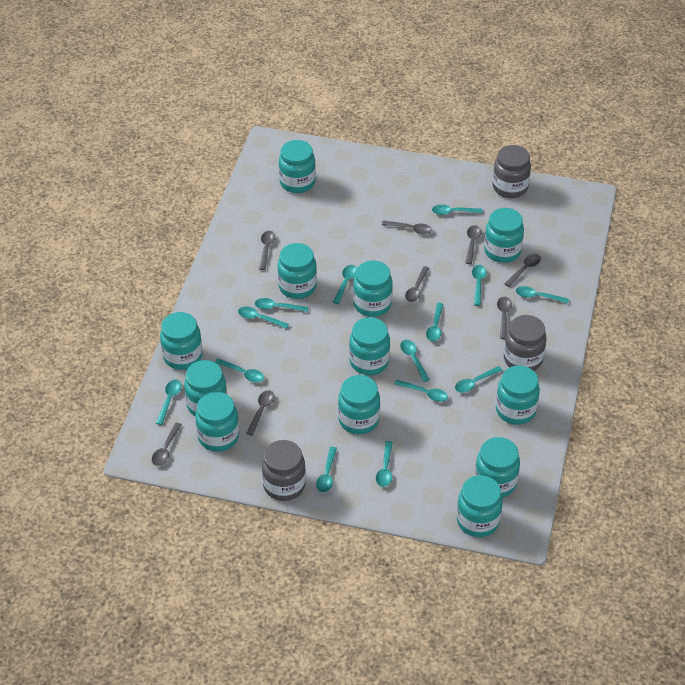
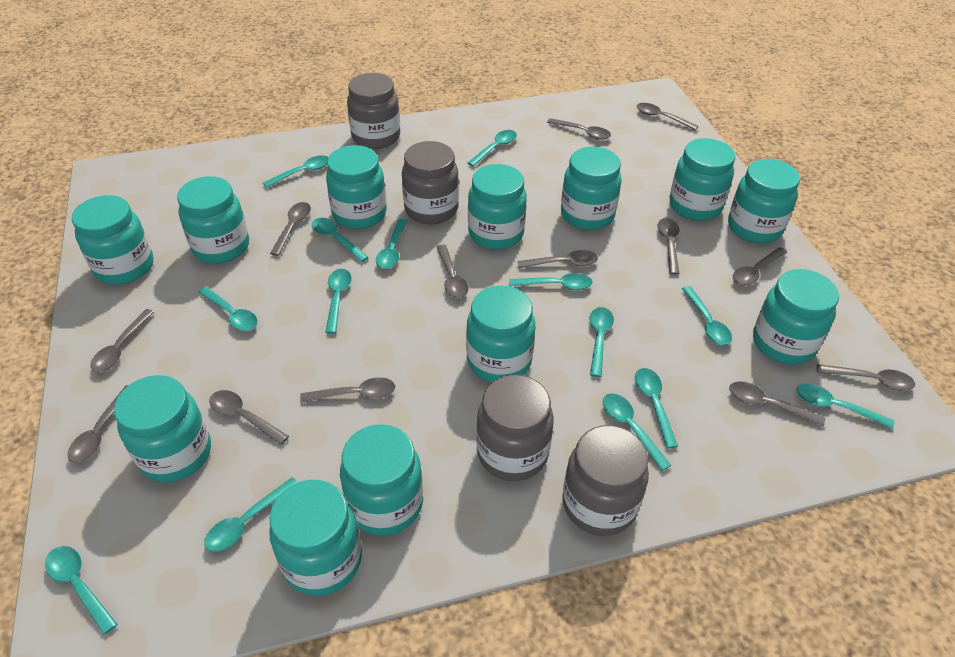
grey jar: 3 -> 4
grey spoon: 8 -> 13

